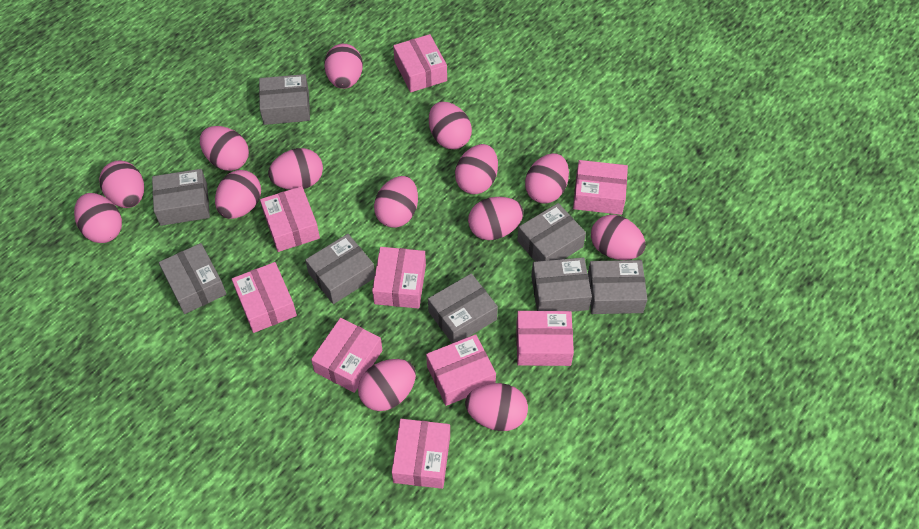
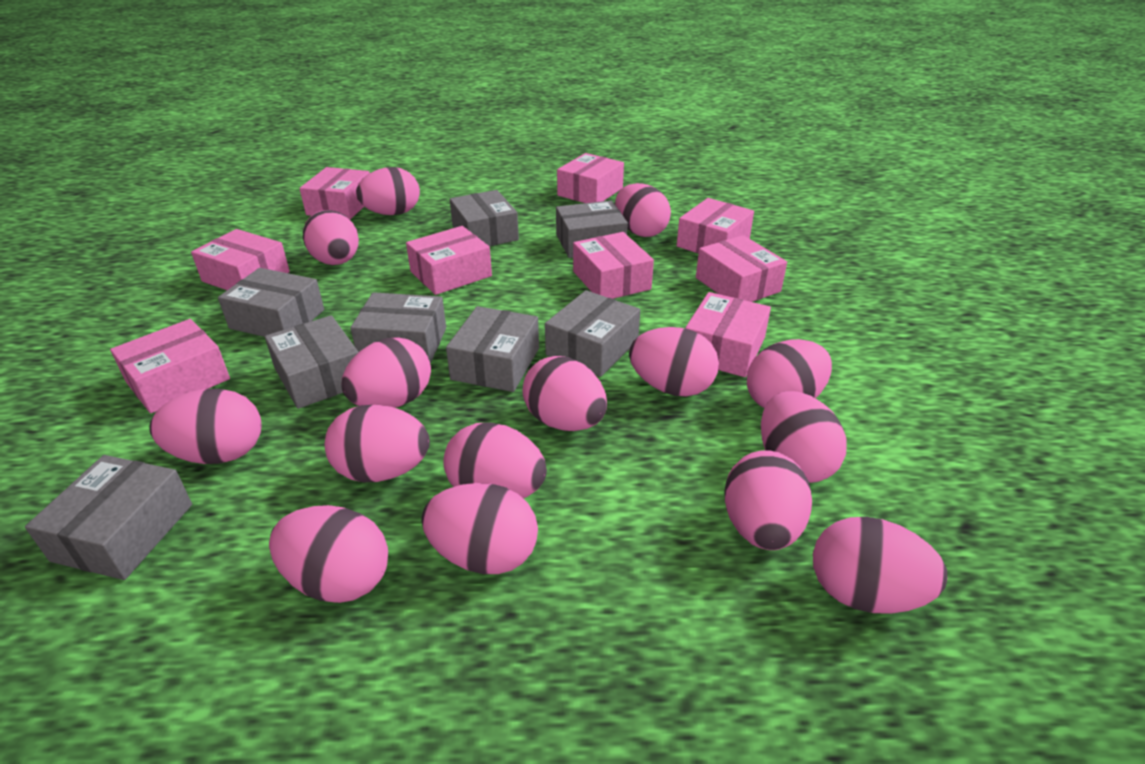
pink egg: 14 -> 15

